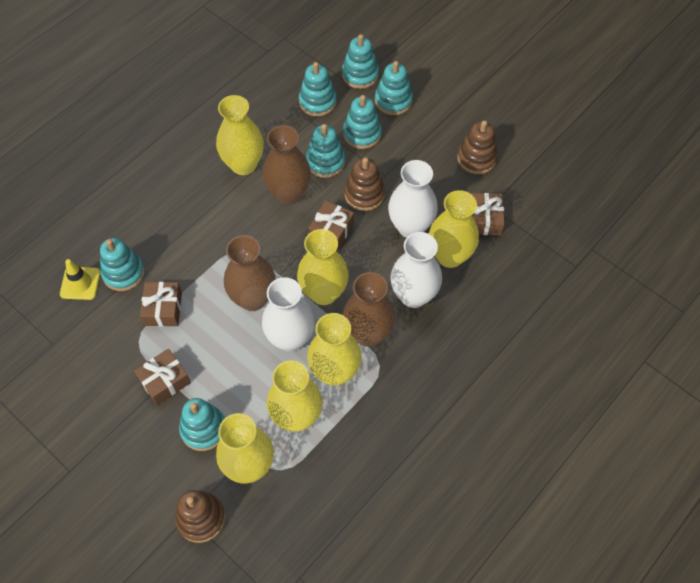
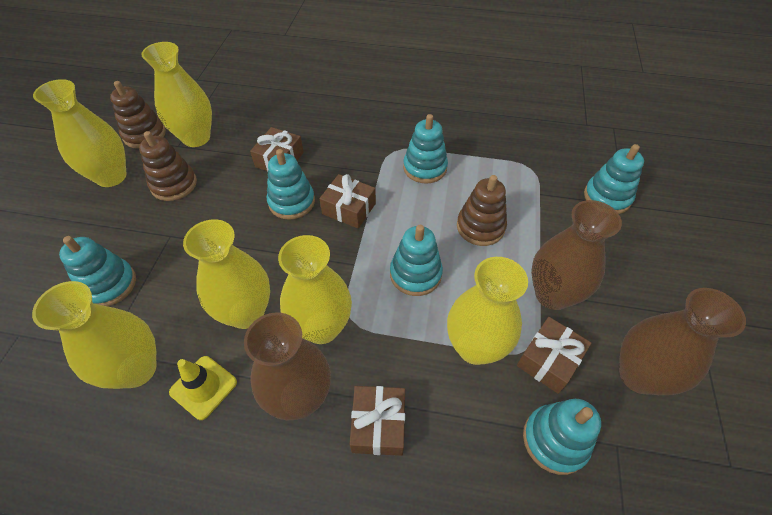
turquoise stacking toy: 7 -> 6
white vase: 3 -> 0

